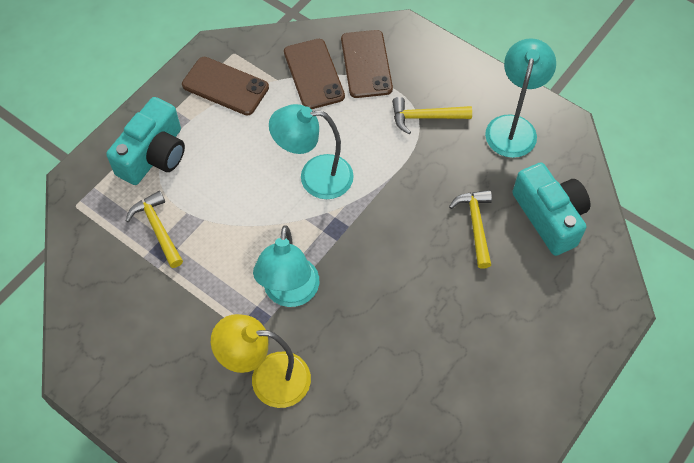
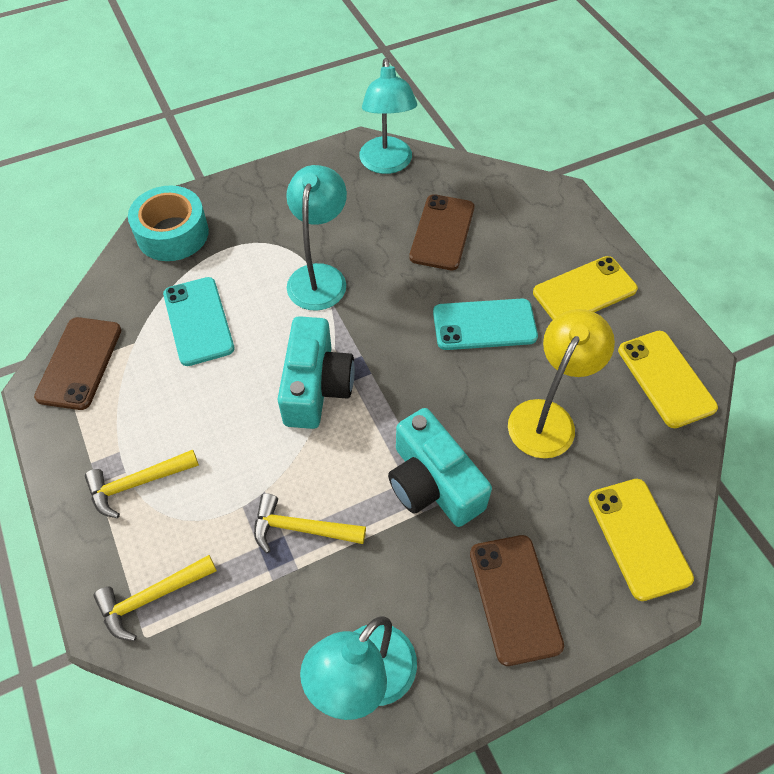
turquoise phone: 0 -> 2
turquoise tape: 0 -> 1
yellow phone: 0 -> 3

